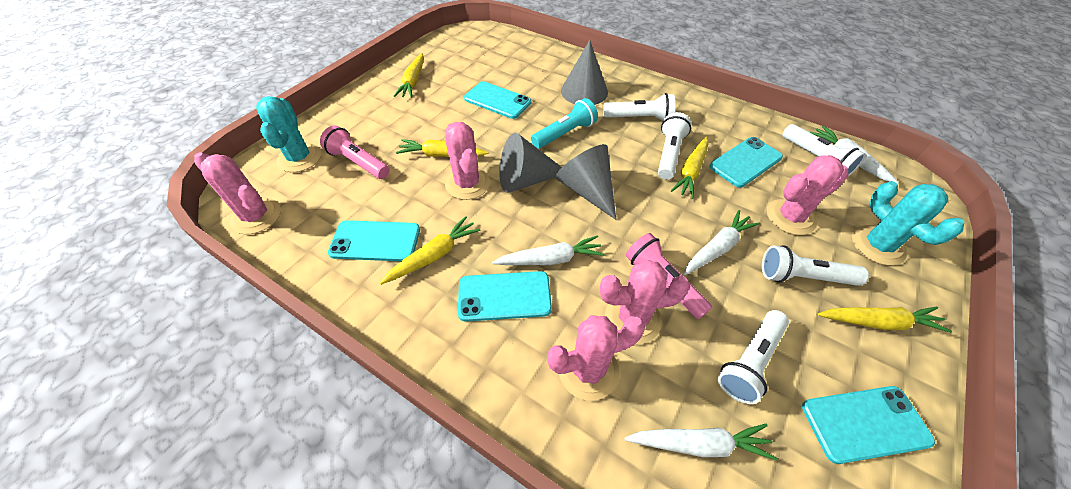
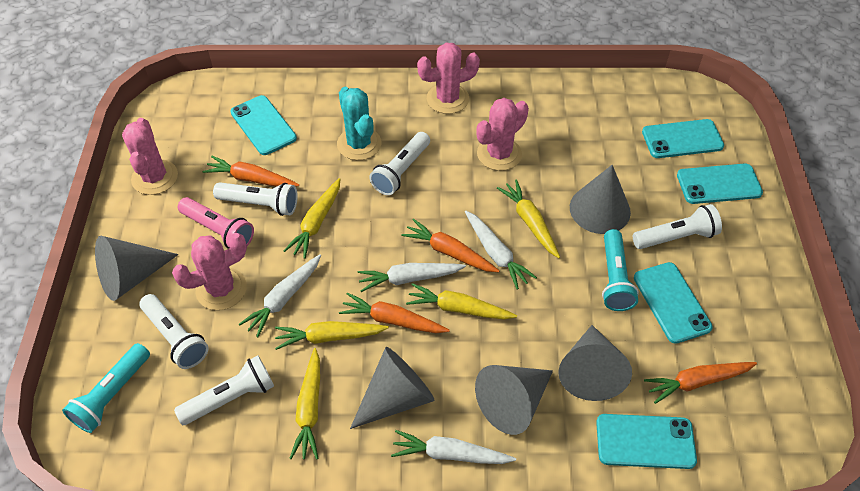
grey cone: 3 -> 5
orange carrot: 0 -> 4
pink cactus: 5 -> 4
pink flashlight: 2 -> 1
turquoise cactus: 2 -> 1
turquoise flashlight: 1 -> 2

